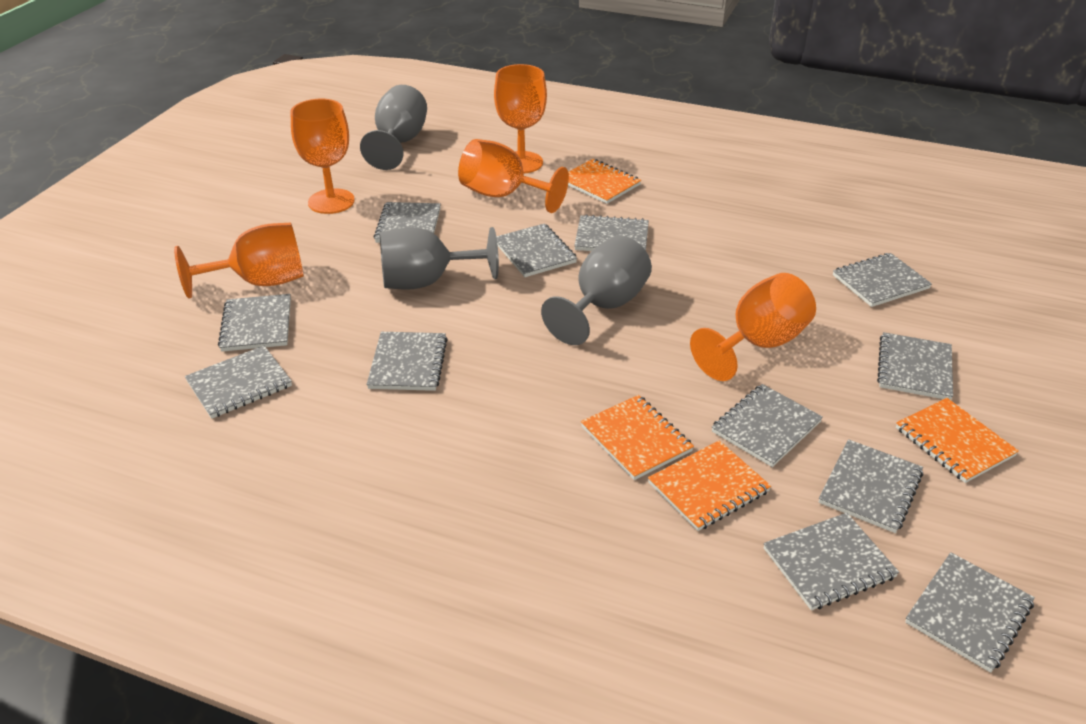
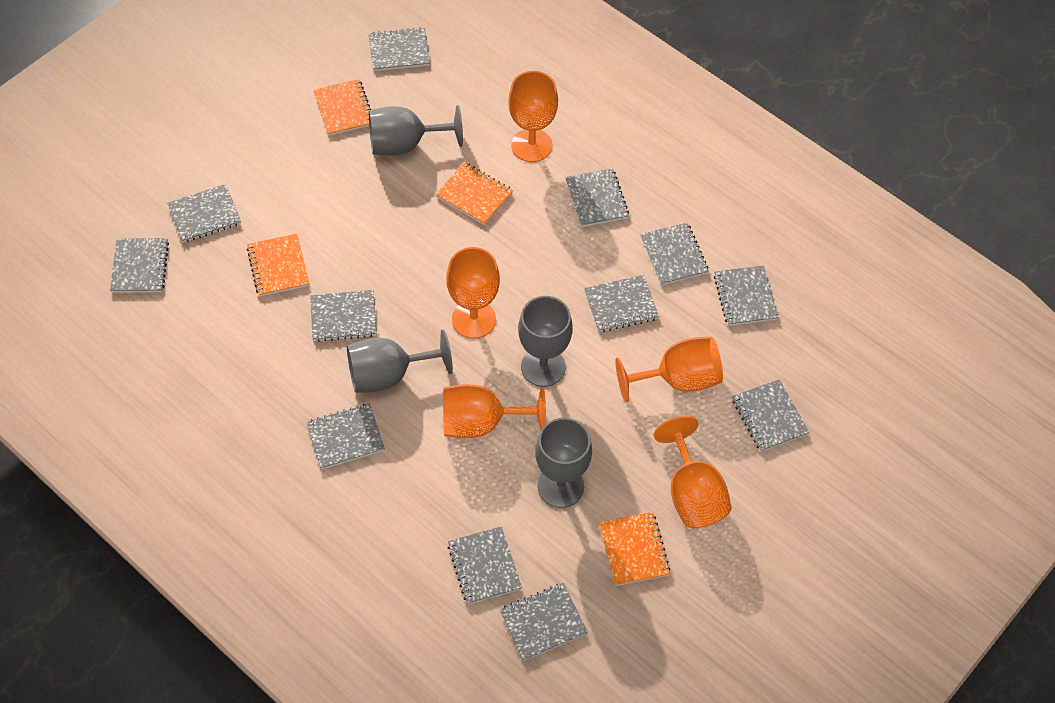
grey goblet: 3 -> 4

